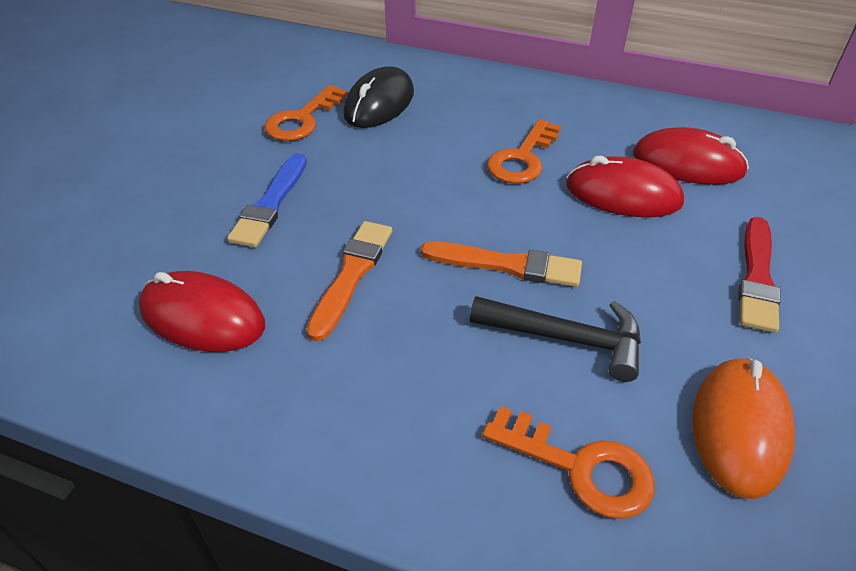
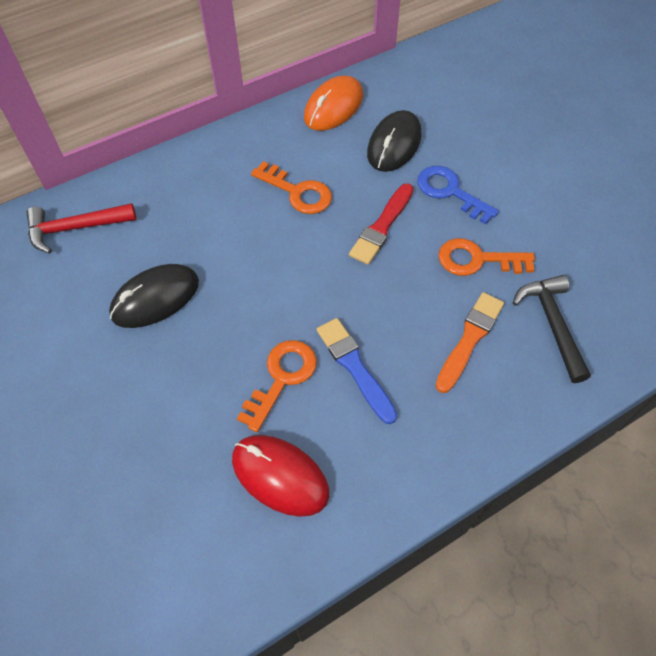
black mouse: 1 -> 2
blue key: 0 -> 1
orange brush: 2 -> 1
red hammer: 0 -> 1
red mouse: 3 -> 1

